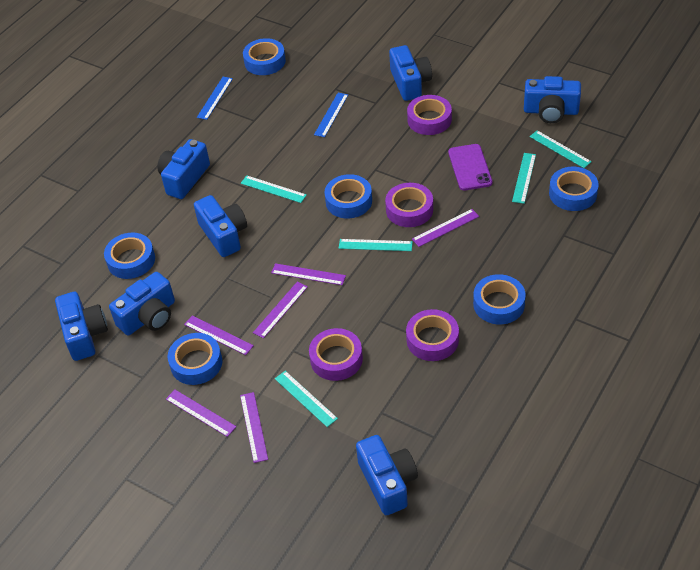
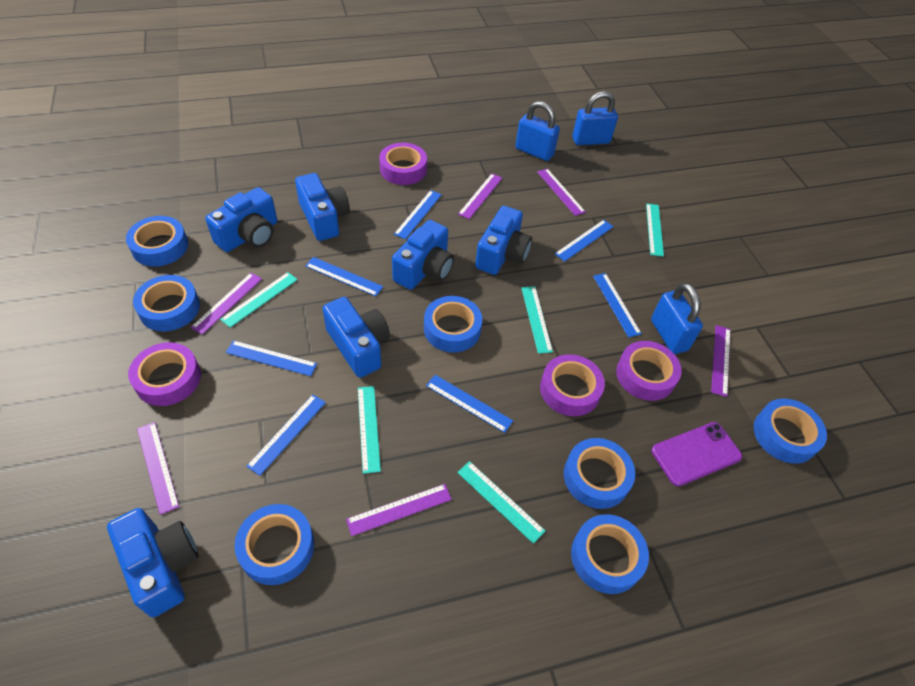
blue camera: 7 -> 6
blue padlock: 0 -> 3
blue ruler: 2 -> 7
blue tape: 6 -> 7

